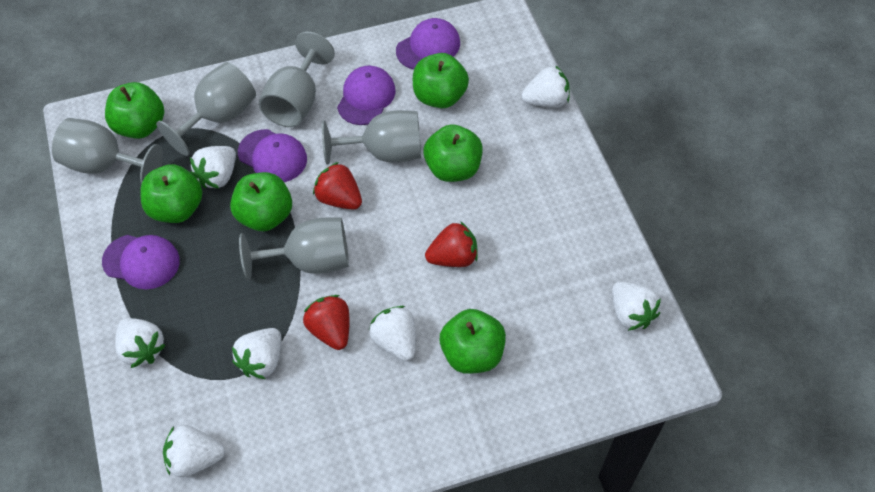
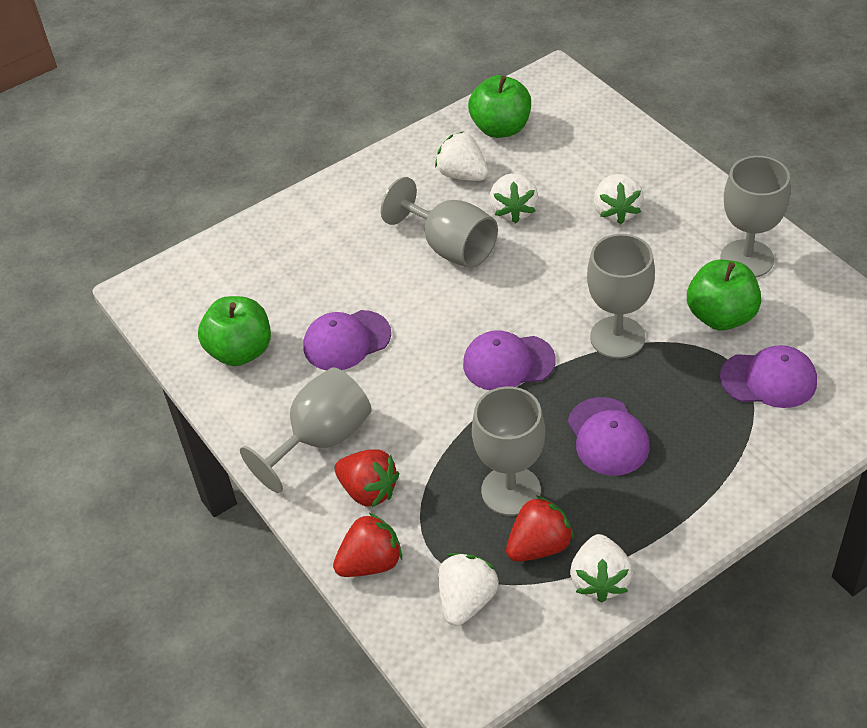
green apple: 6 -> 3
white strawberry: 7 -> 5

